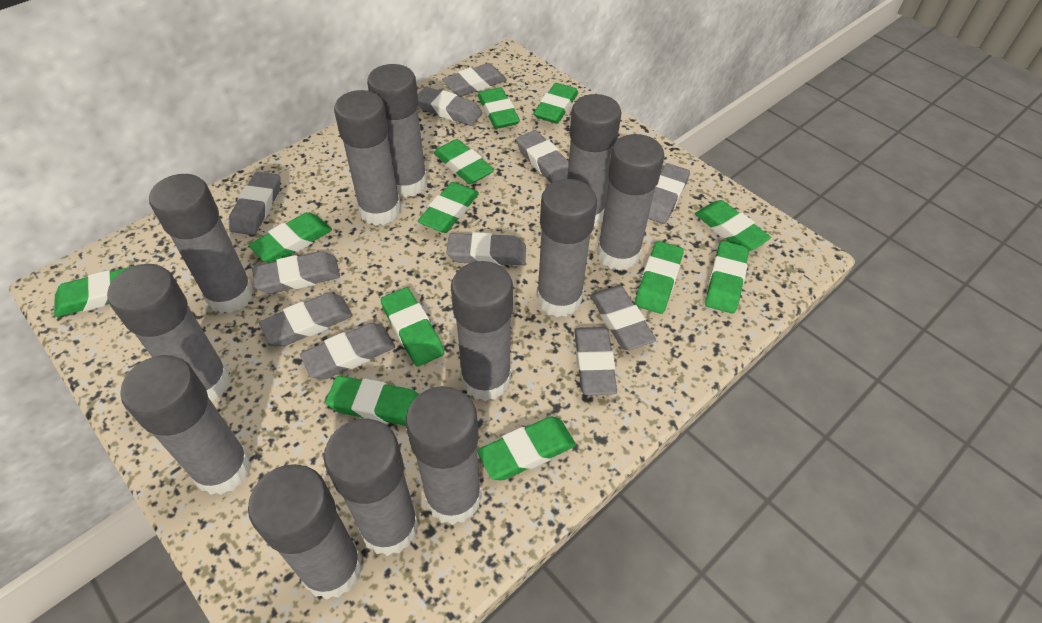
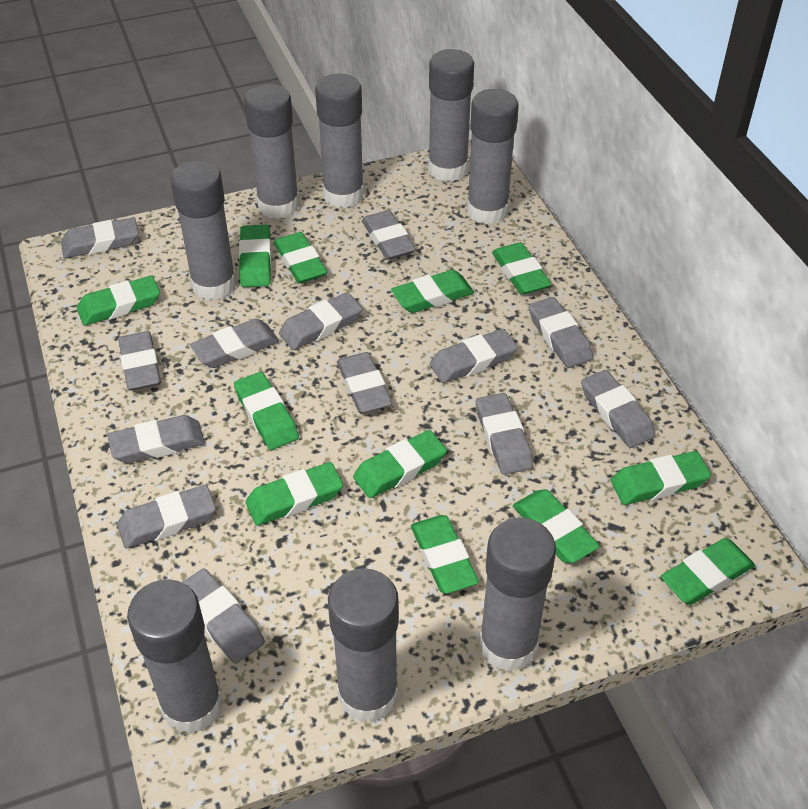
grey eraser: 11 -> 13
grey glue stick: 12 -> 8

